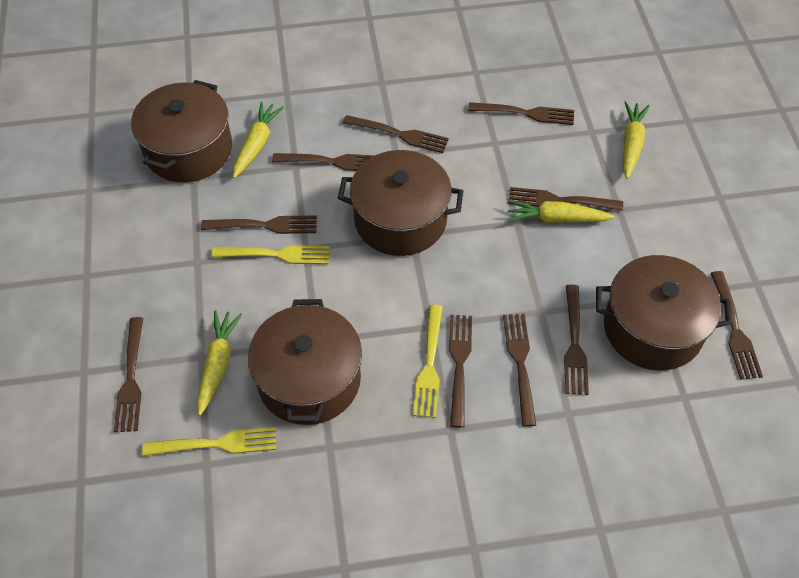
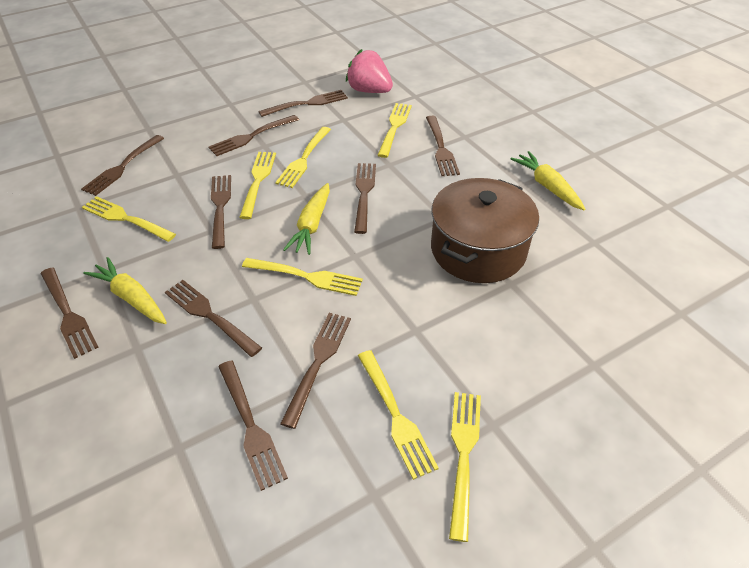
brown pot: 4 -> 1
pink strawberry: 0 -> 1
yellow carrot: 4 -> 3
yellow fork: 3 -> 7

